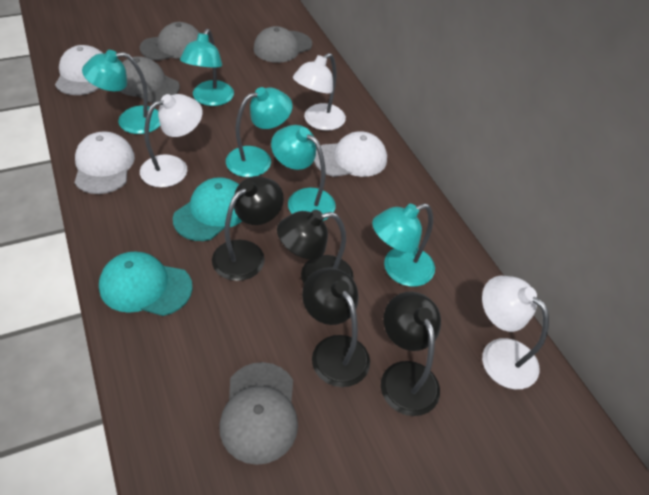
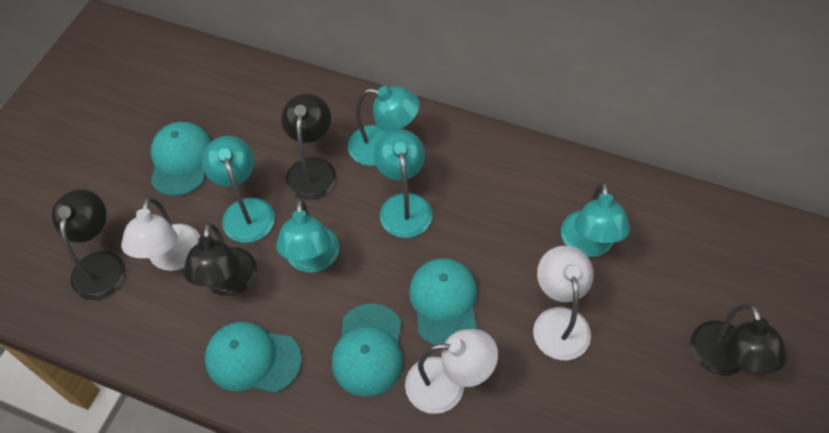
grey cap: 4 -> 0
turquoise cap: 2 -> 4
white cap: 3 -> 0

